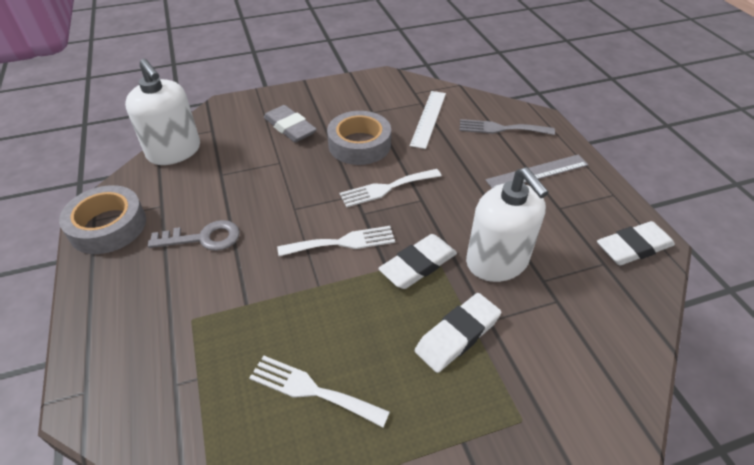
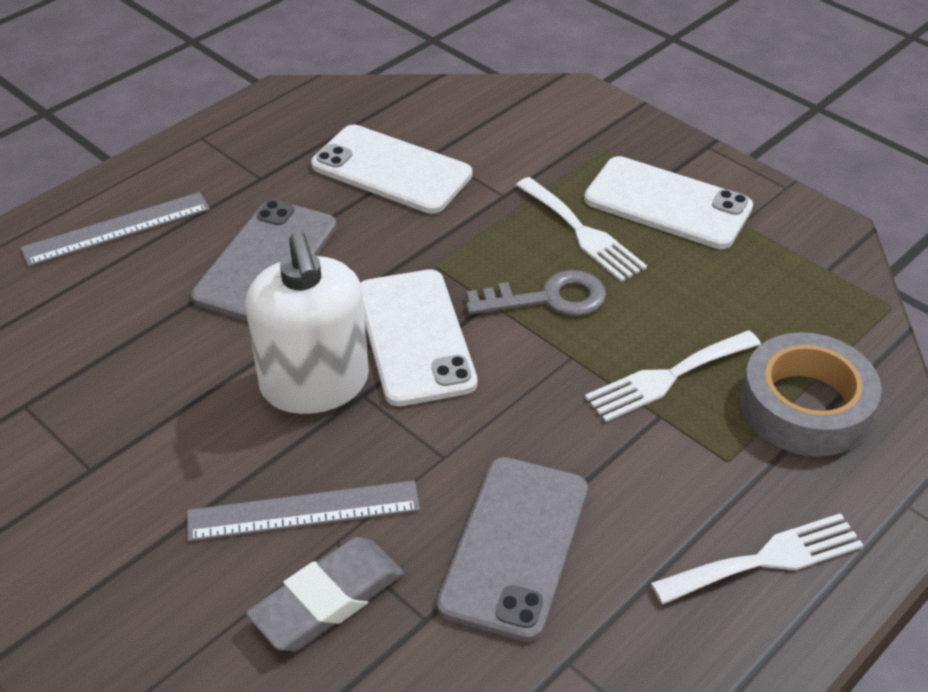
grey fork: 1 -> 0
grey phone: 0 -> 2
grey ruler: 1 -> 2
grey tape: 2 -> 1
white eraser: 3 -> 0
white phone: 0 -> 3
white ruler: 1 -> 0
white soap dispenser: 2 -> 1

